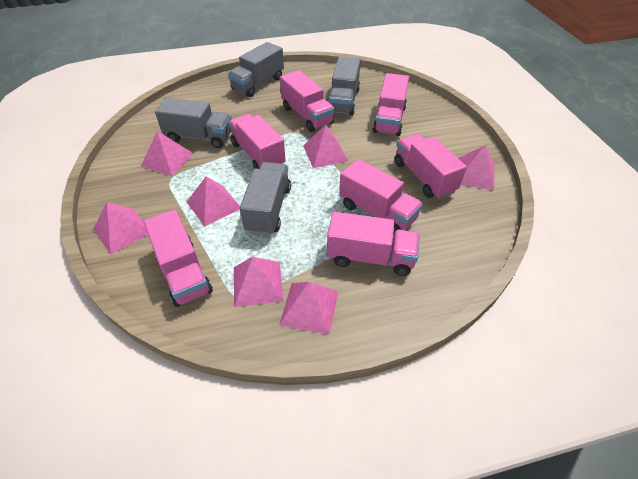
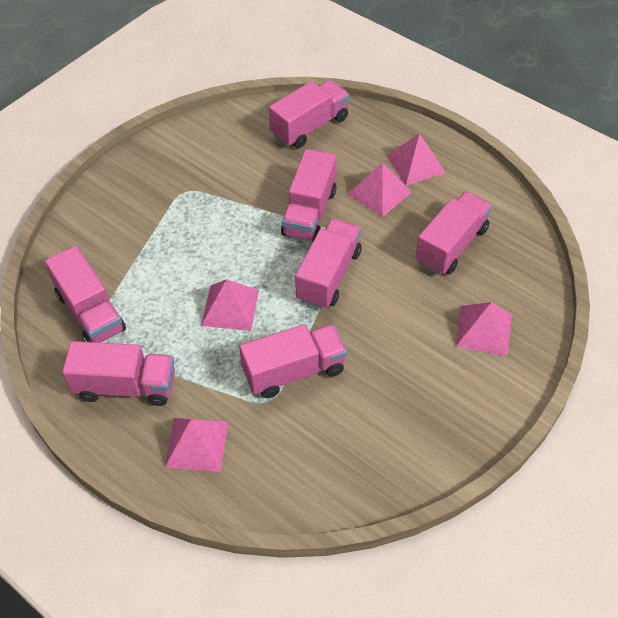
grey truck: 4 -> 0
pink pyramid: 7 -> 5

